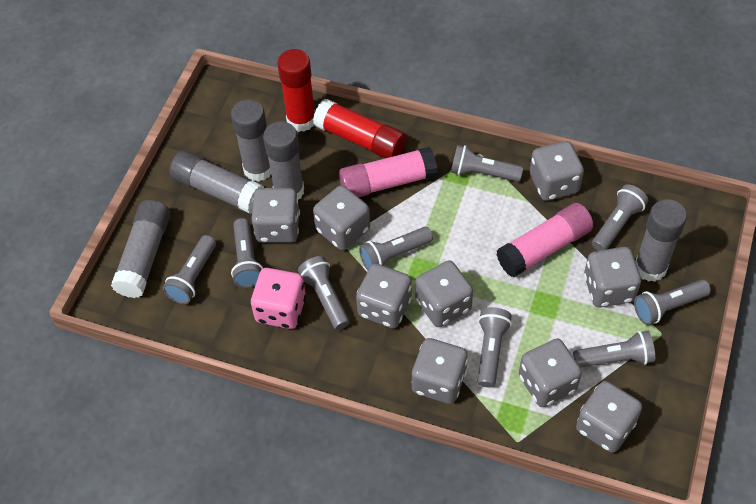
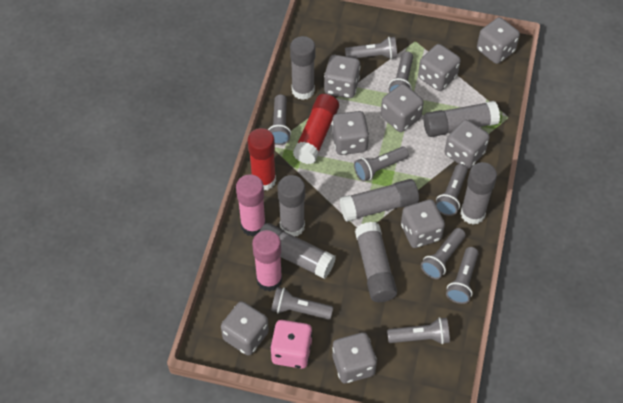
grey glue stick: 5 -> 7

